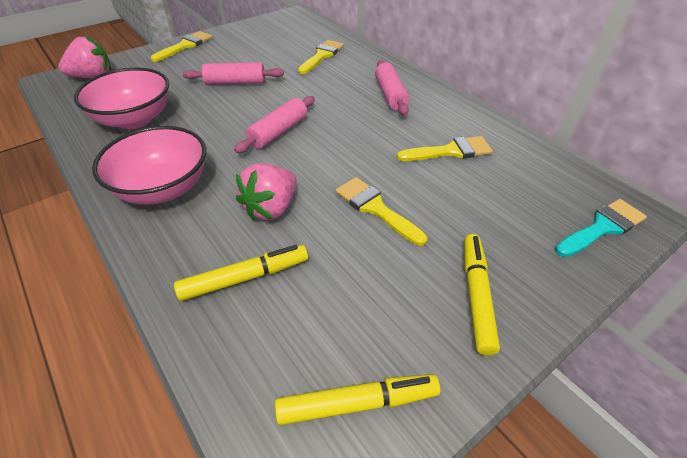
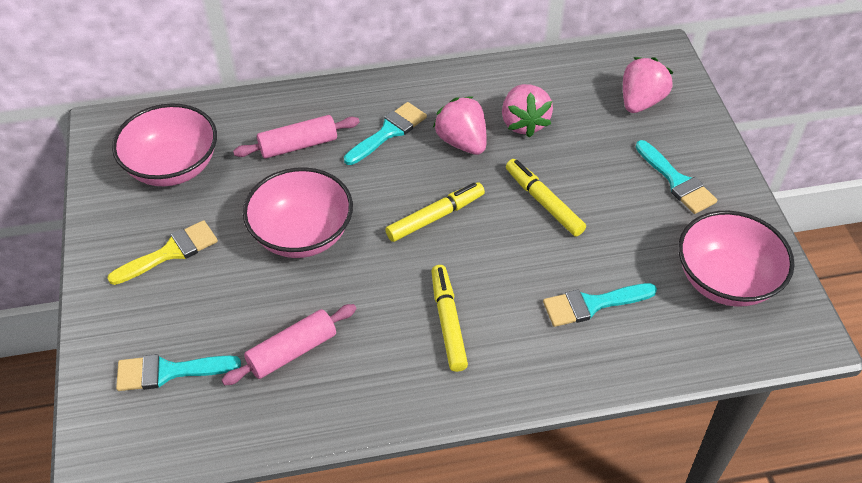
pink bowl: 2 -> 3
pink rolling pin: 3 -> 2
pink strawberry: 2 -> 3
turquoise brush: 1 -> 4
yellow brush: 4 -> 1

